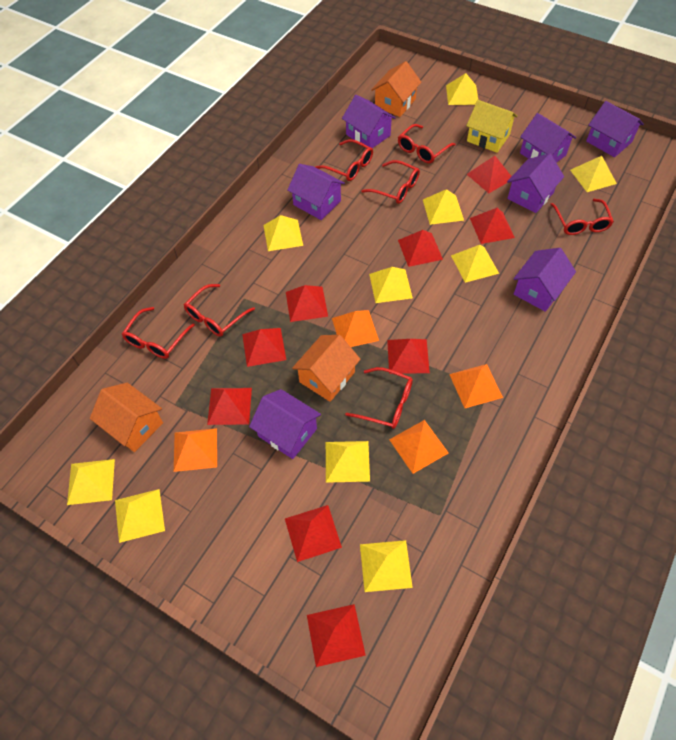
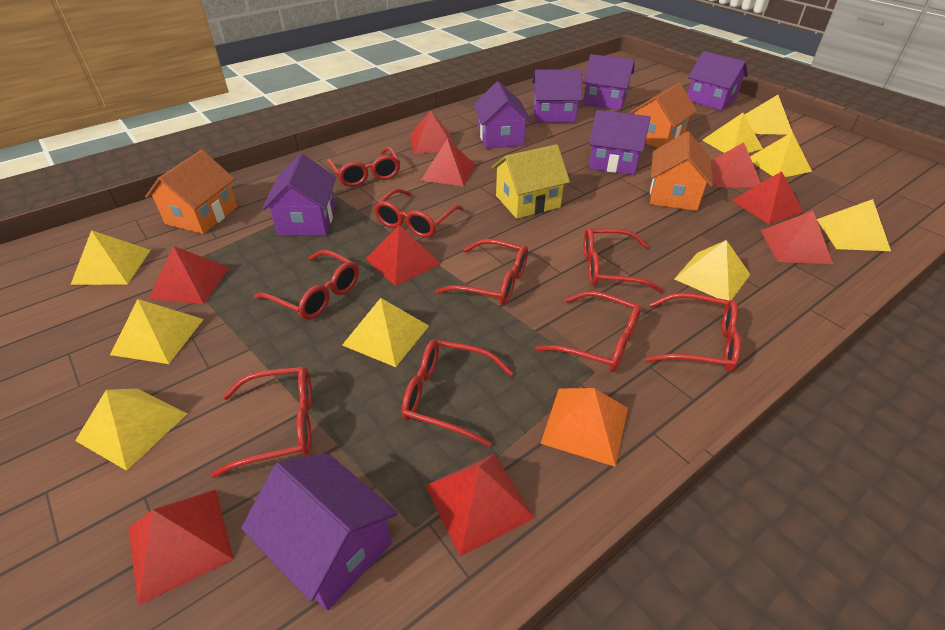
orange pyramid: 4 -> 1
red glasses: 7 -> 9
yellow pyramid: 10 -> 9

